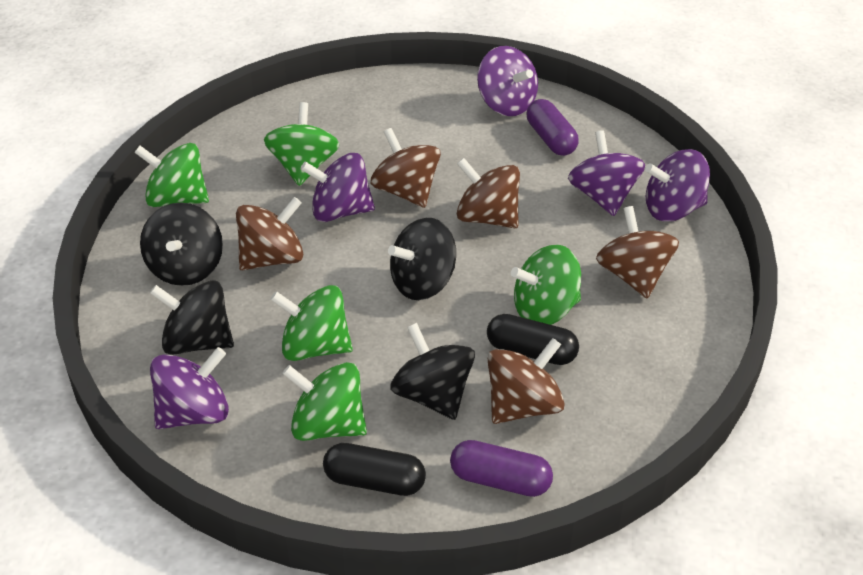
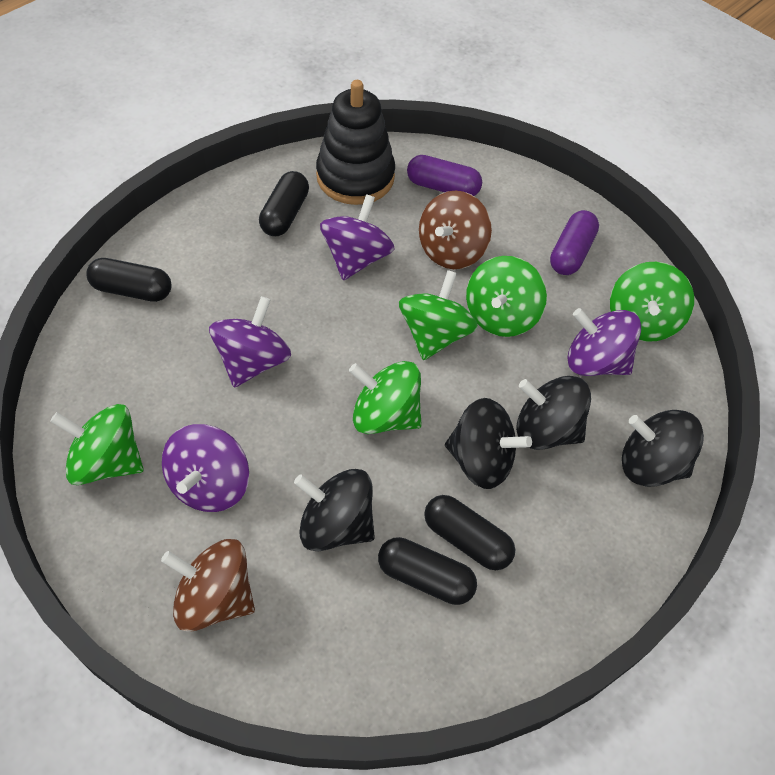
black capsule: 2 -> 4
black stacking toy: 0 -> 1
brown spinning top: 5 -> 2
purple spinning top: 5 -> 4

